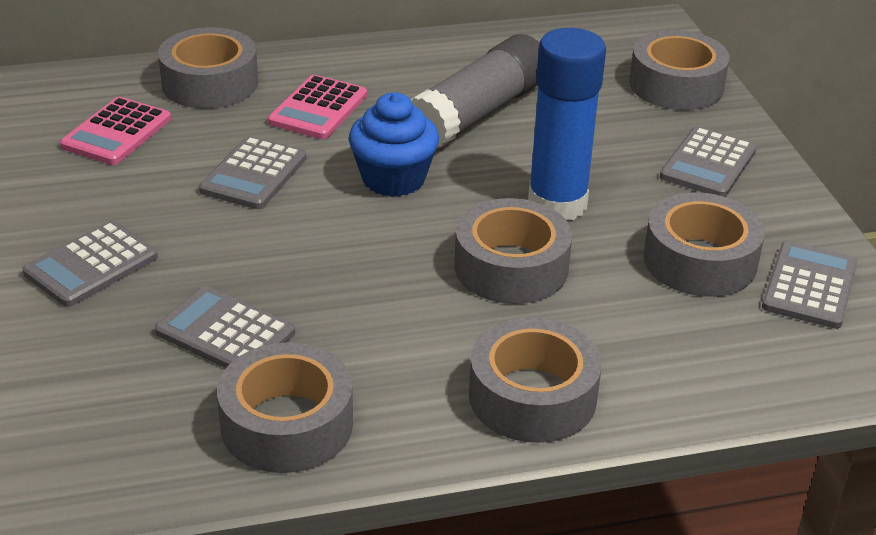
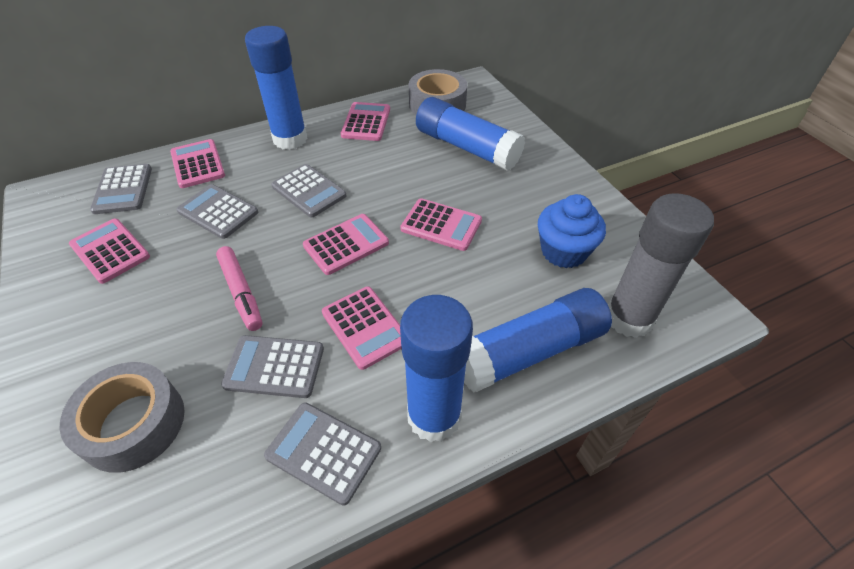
blue glue stick: 1 -> 4
grey tape: 6 -> 2
pink calculator: 2 -> 6
pink marker: 0 -> 1

